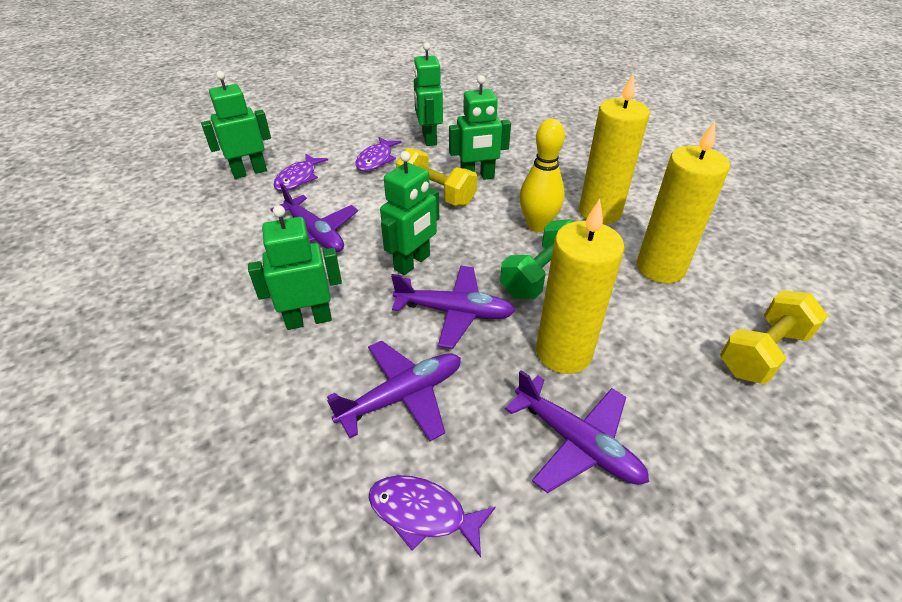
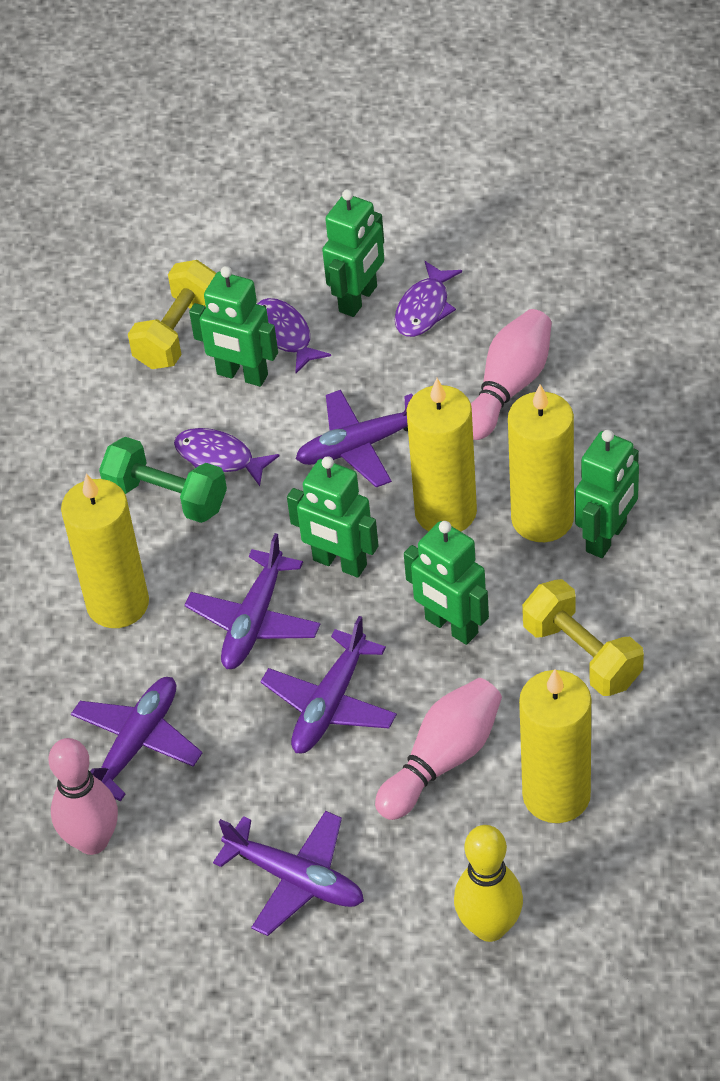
pink bowling pin: 0 -> 3
purple plane: 4 -> 5
yellow candle: 3 -> 4

